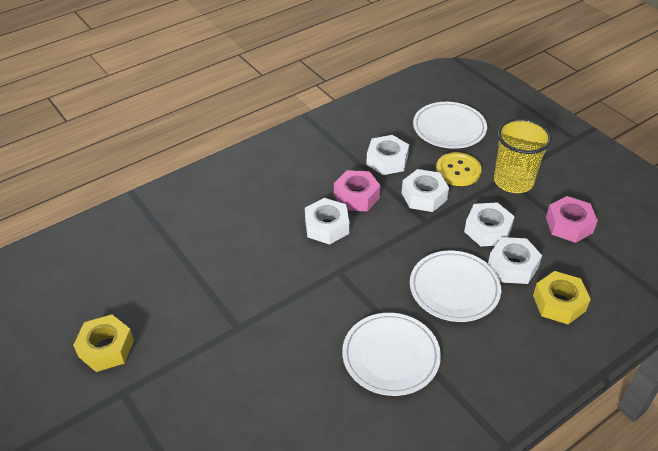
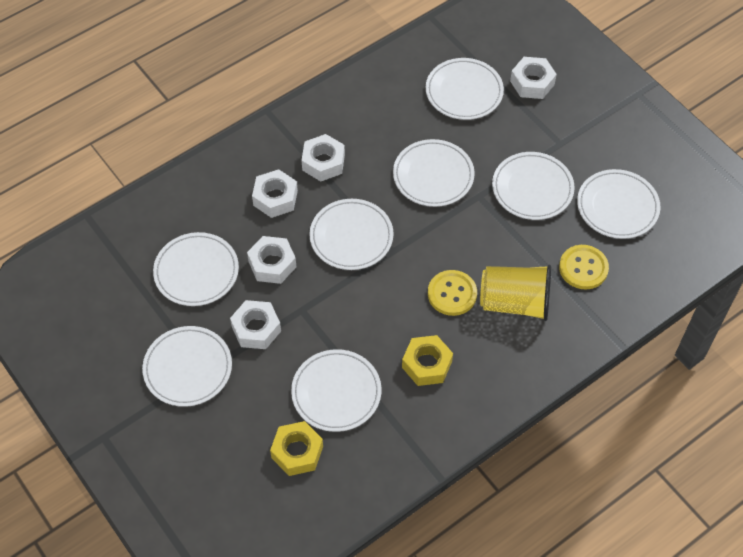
pink nut: 2 -> 0
white plate: 3 -> 8
yellow button: 1 -> 2

